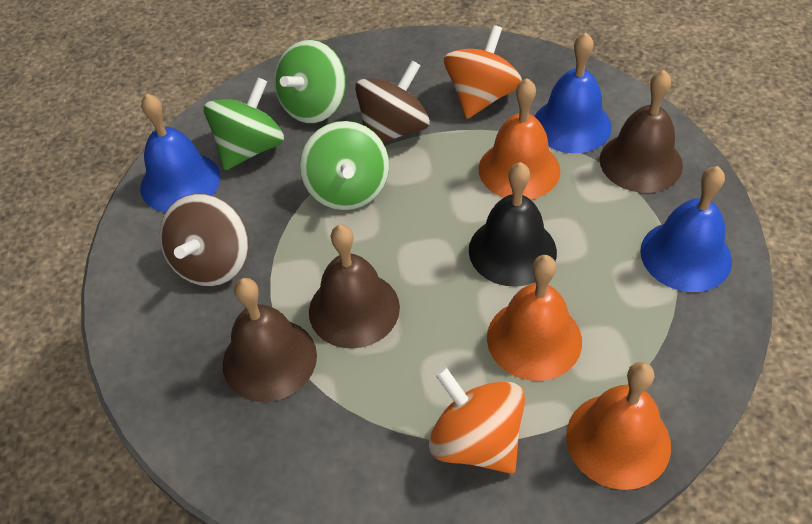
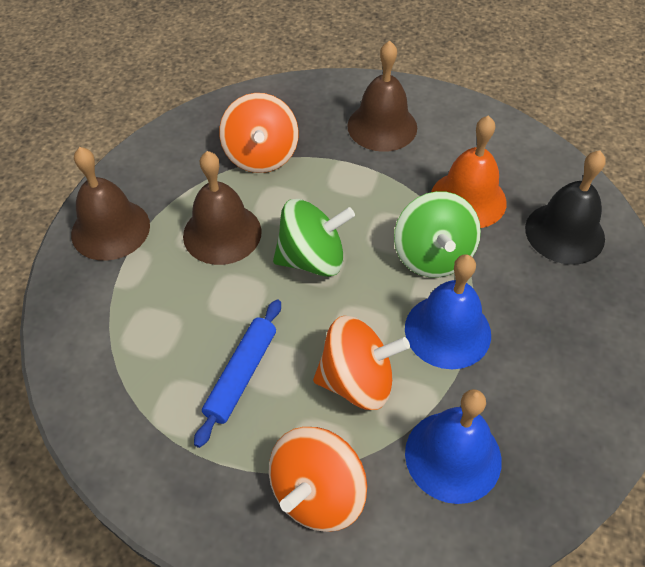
blue bell: 3 -> 2
blue rolling pin: 0 -> 1
brown spinning top: 2 -> 0
green spinning top: 3 -> 2
orange bell: 3 -> 1
orange spinning top: 2 -> 3

